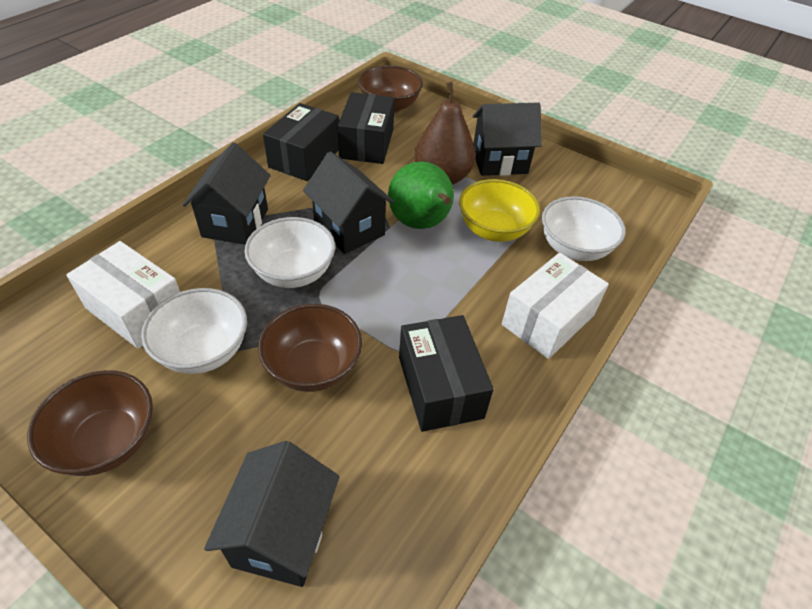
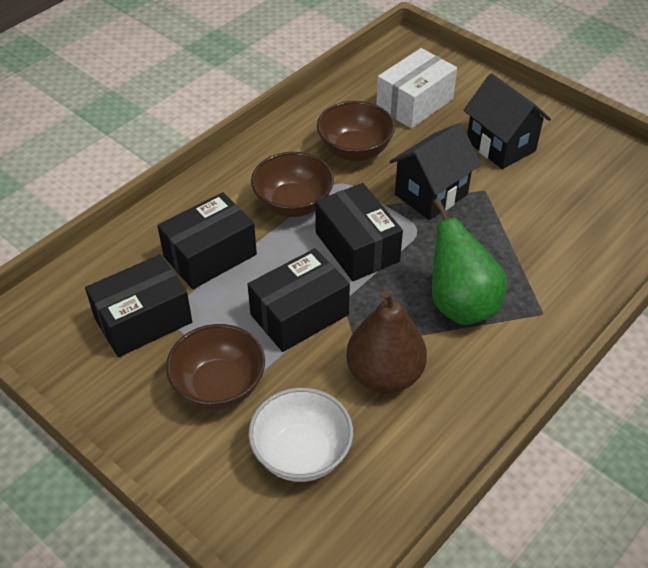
black box: 3 -> 4
black house: 4 -> 2
white bowl: 3 -> 1
white box: 2 -> 1
yellow bowl: 1 -> 0

